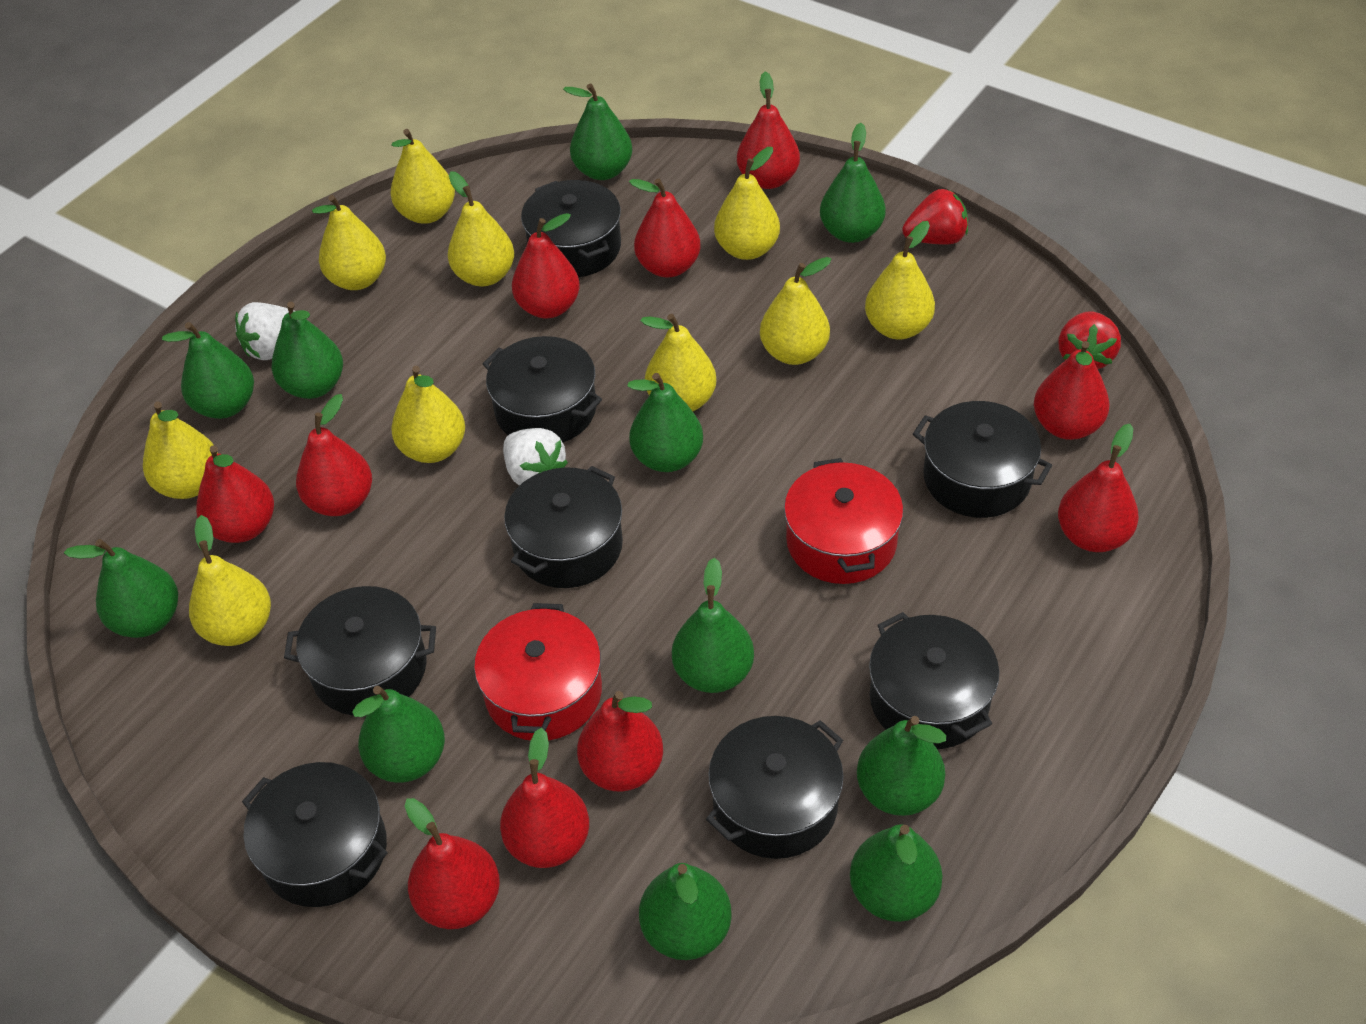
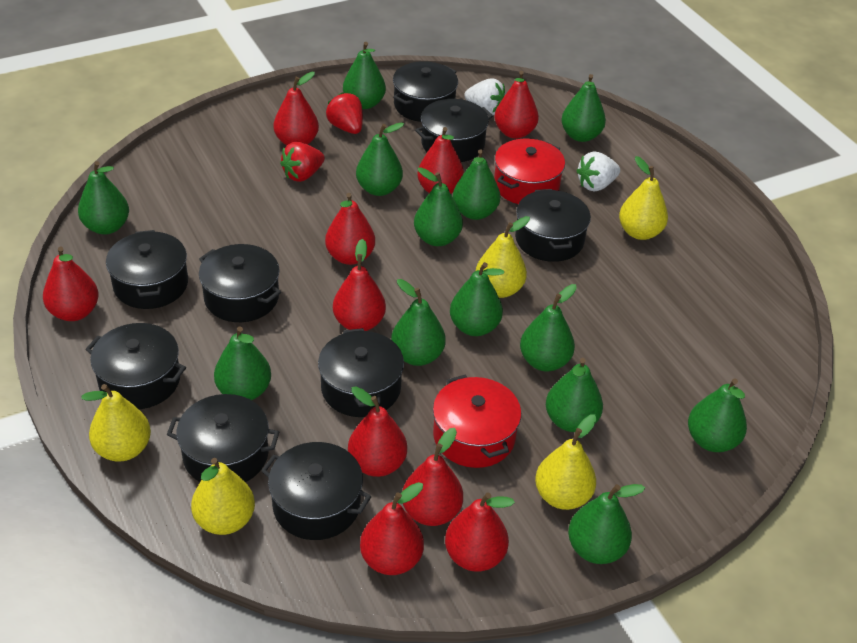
black pot: 8 -> 9
green pear: 11 -> 13
yellow pear: 10 -> 5

